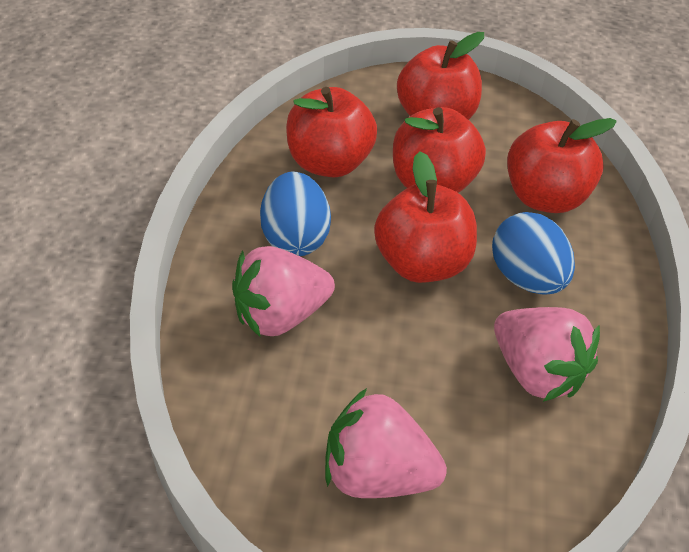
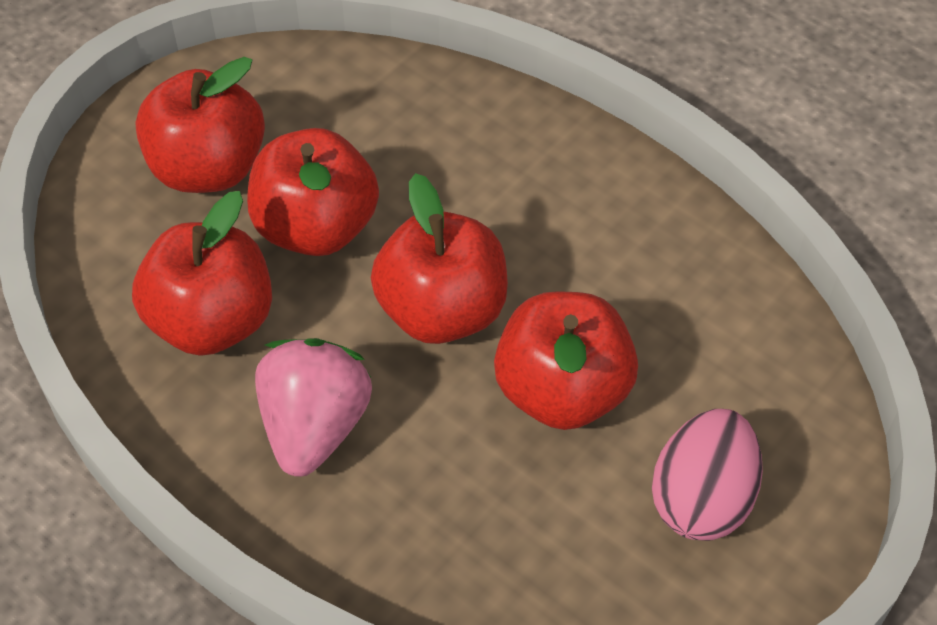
blue egg: 2 -> 0
pink egg: 0 -> 1
pink strawberry: 3 -> 1

